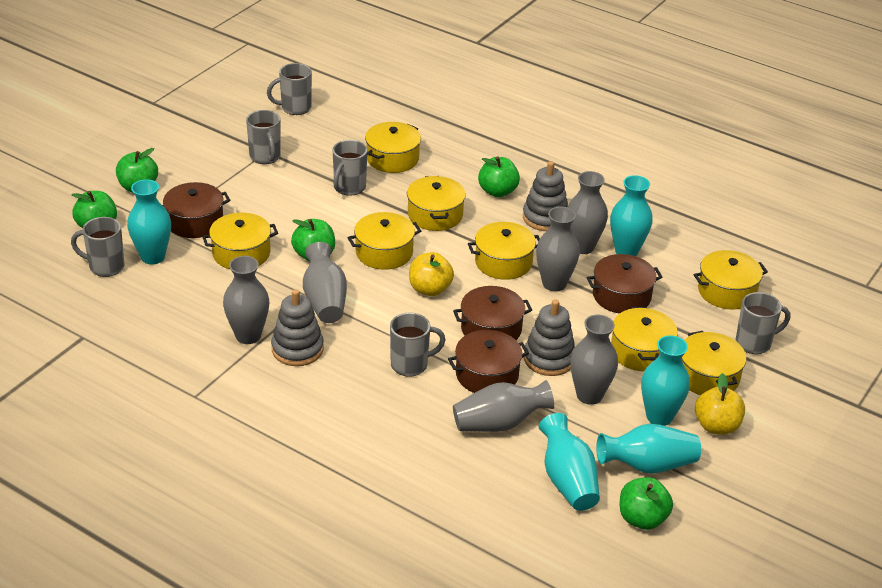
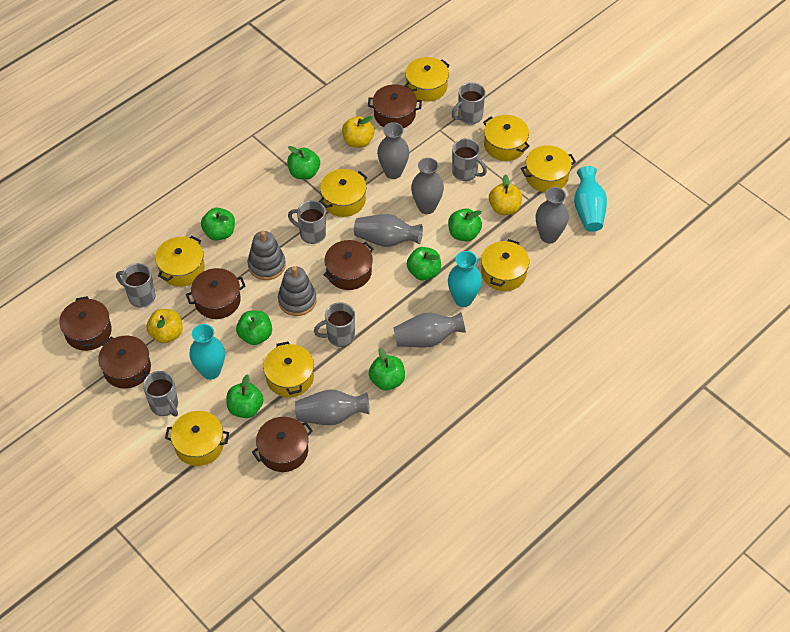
brown pot: 4 -> 6
green apple: 5 -> 7
grey stacking toy: 3 -> 2
turquoise vase: 5 -> 3
yellow apple: 2 -> 3

